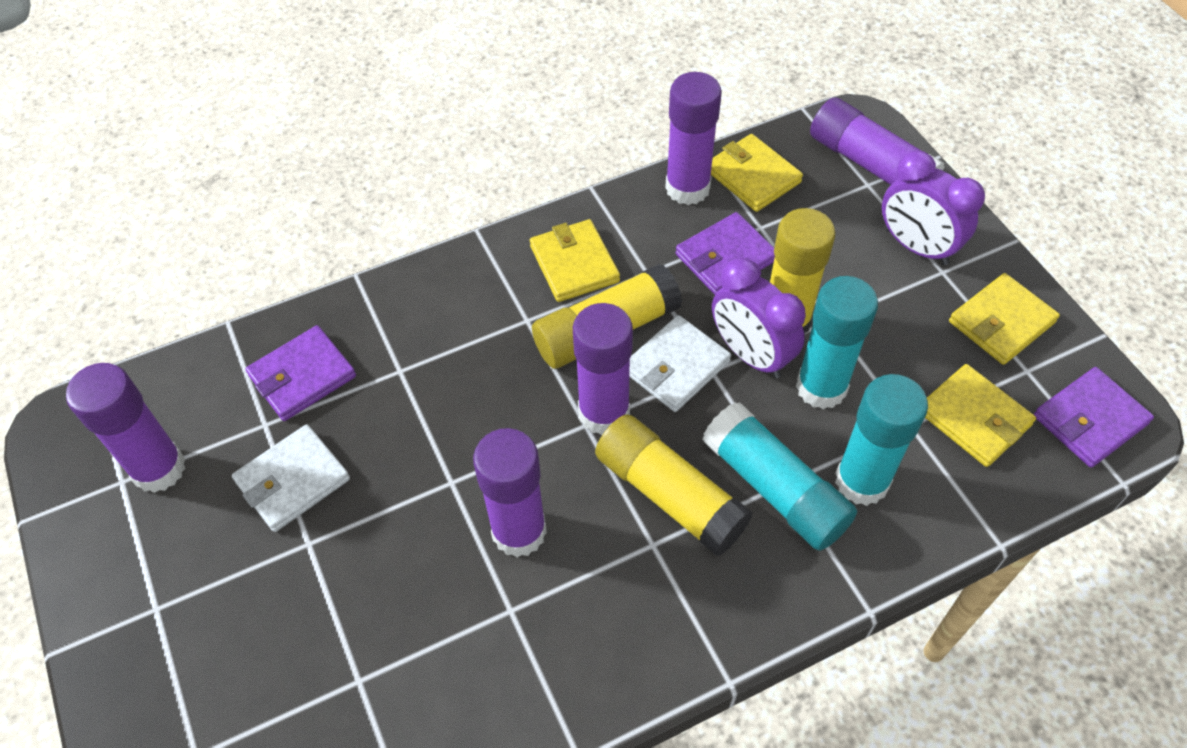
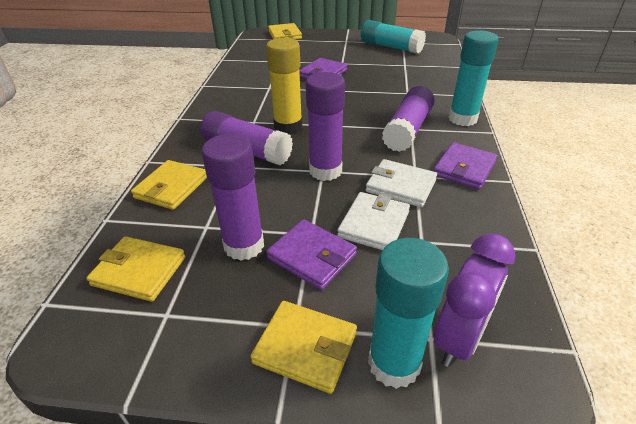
purple clock: 2 -> 1
purple glue stick: 5 -> 4
yellow glue stick: 3 -> 1

